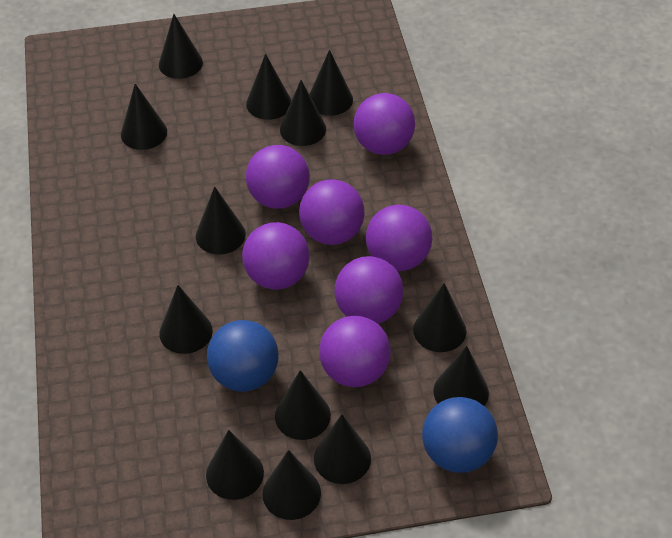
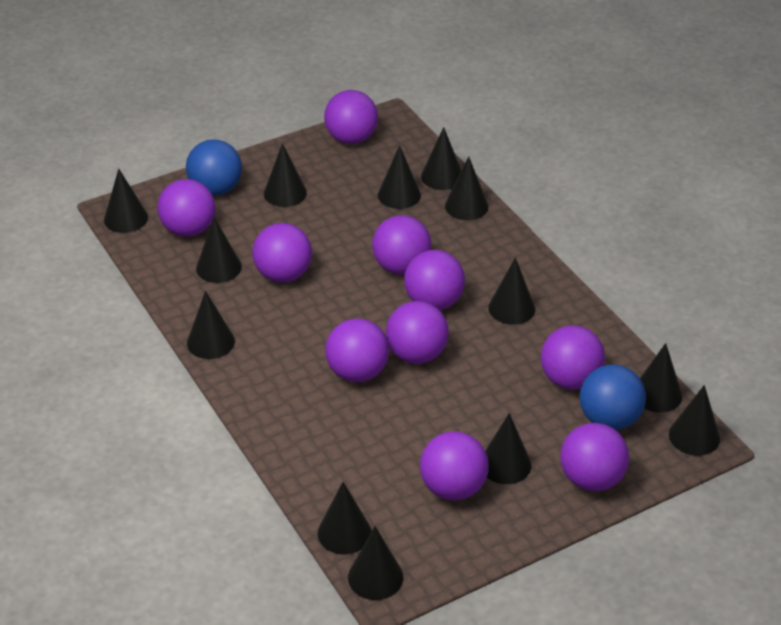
purple ball: 7 -> 10

